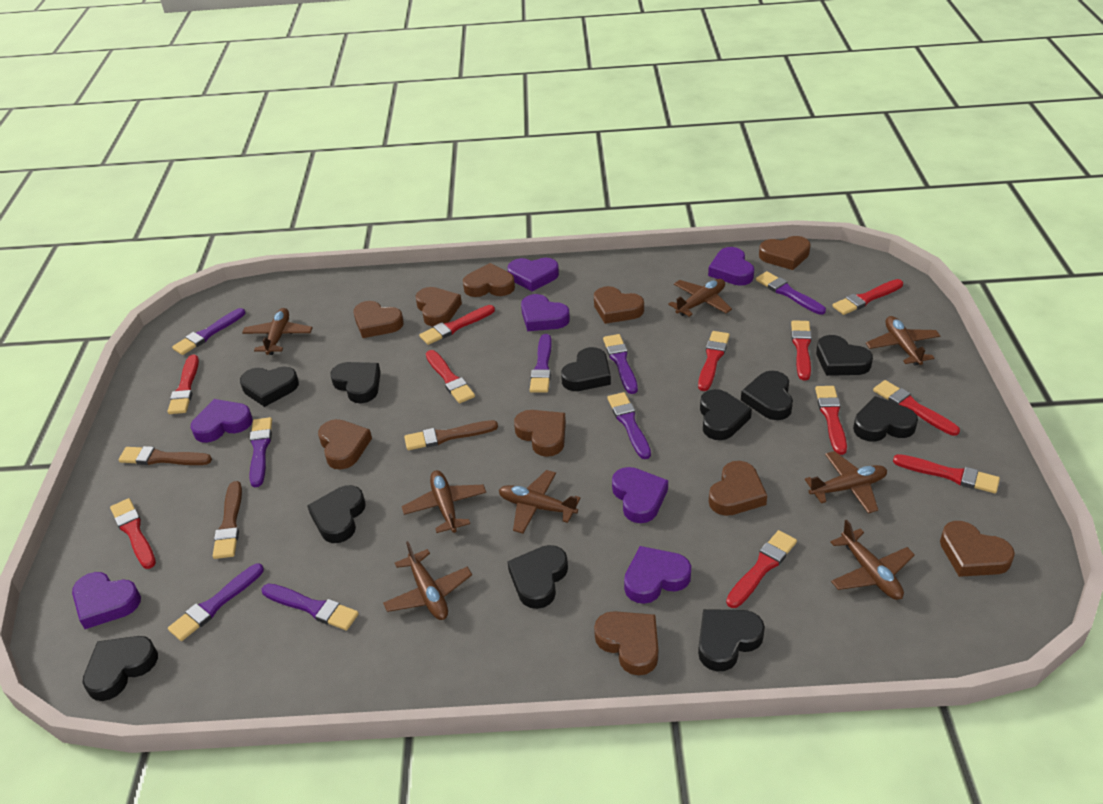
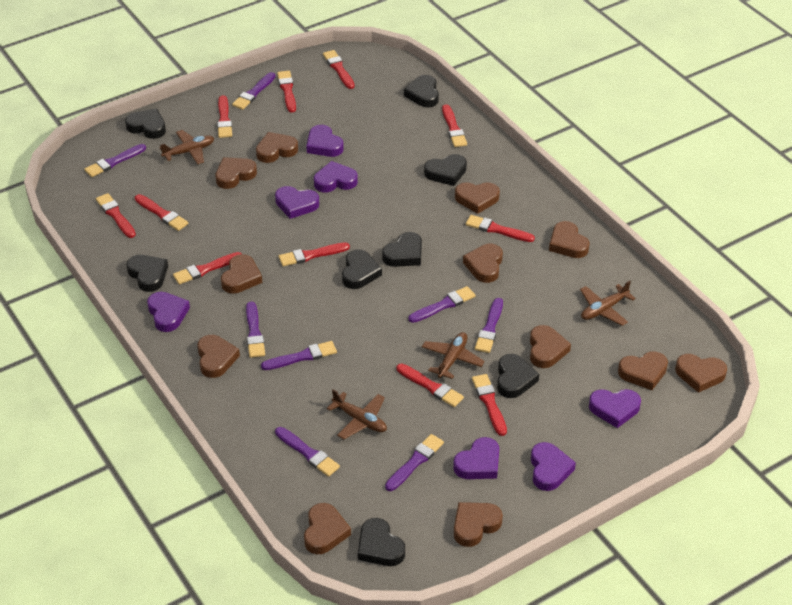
black heart: 11 -> 8
brown brush: 3 -> 0
brown heart: 10 -> 12
brown plane: 8 -> 4

